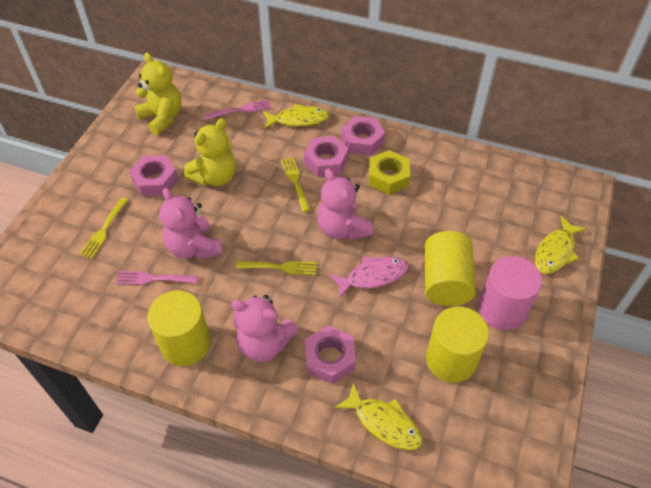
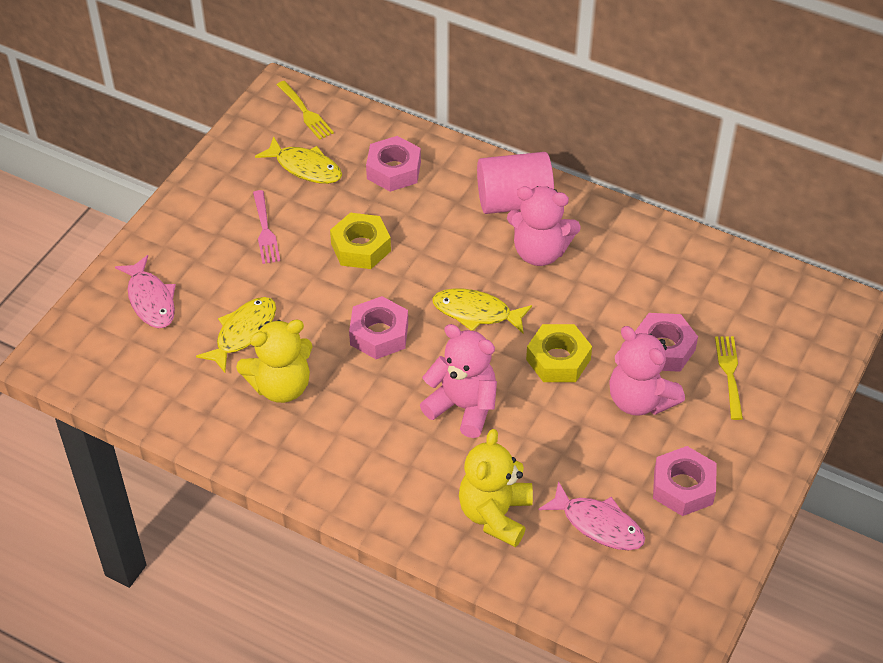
pink fish: 1 -> 2
pink fork: 2 -> 1
yellow cylinder: 3 -> 0
yellow fork: 3 -> 2
yellow nut: 1 -> 2

